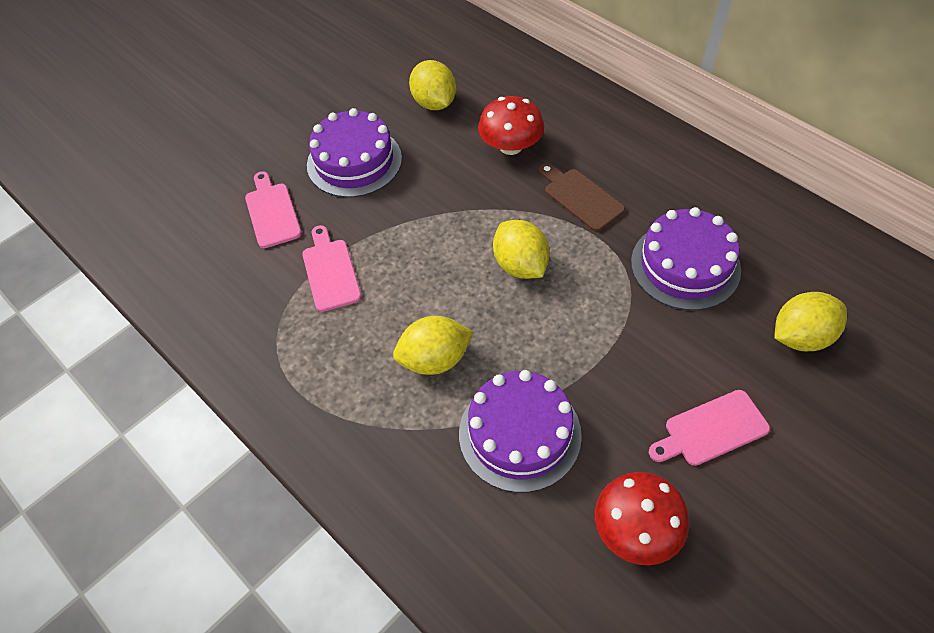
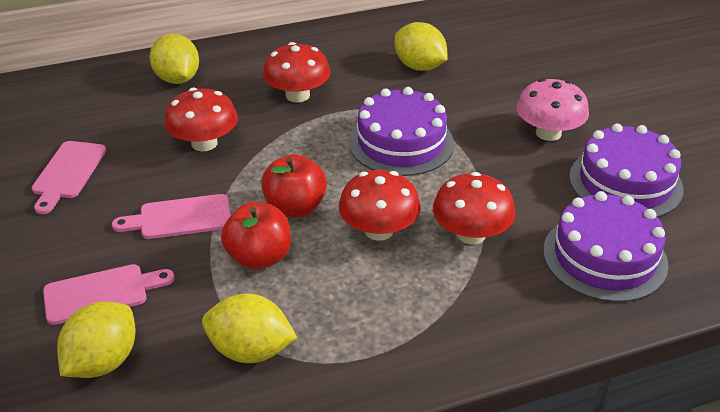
brown cutting board: 1 -> 0
pink mushroom: 0 -> 1
red apple: 0 -> 2
red mushroom: 2 -> 4

